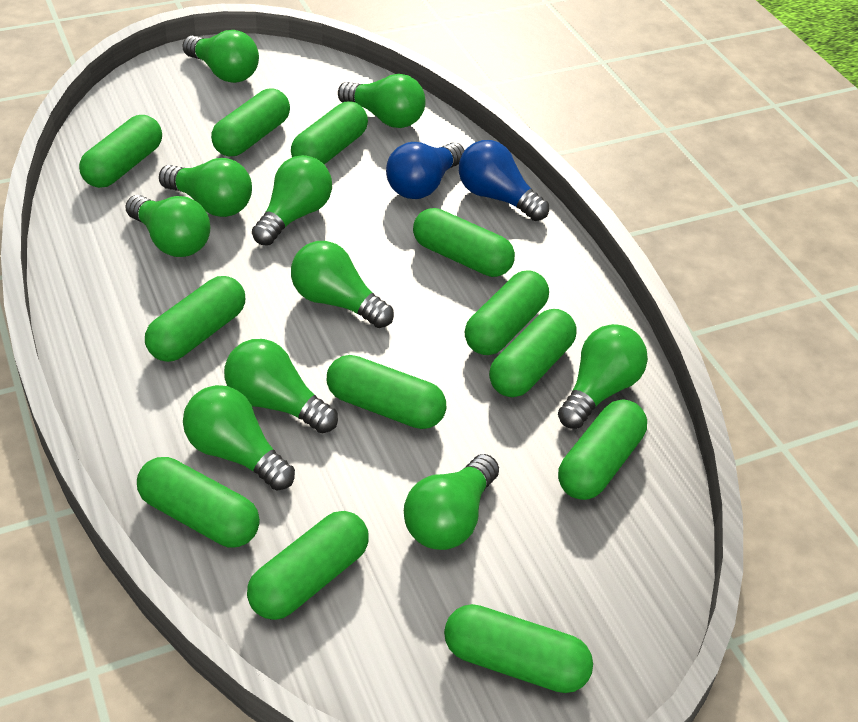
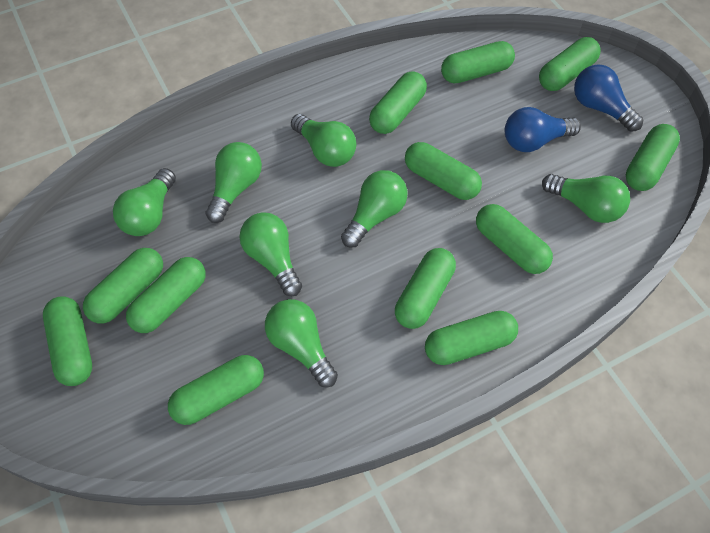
green light bulb: 10 -> 7

